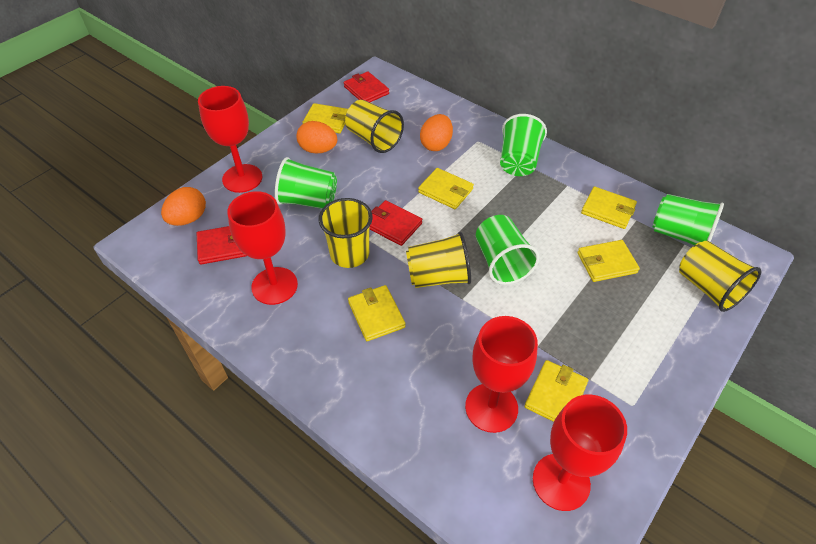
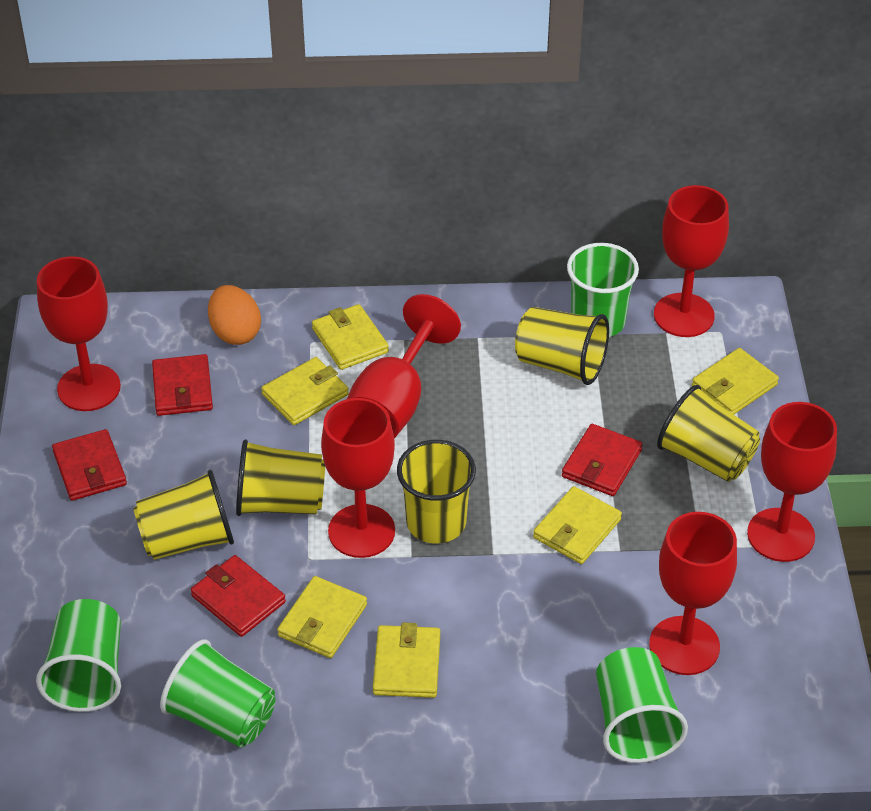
orange egg: 3 -> 1
red goblet: 4 -> 6
red wallet: 3 -> 4
yellow cup: 4 -> 5

